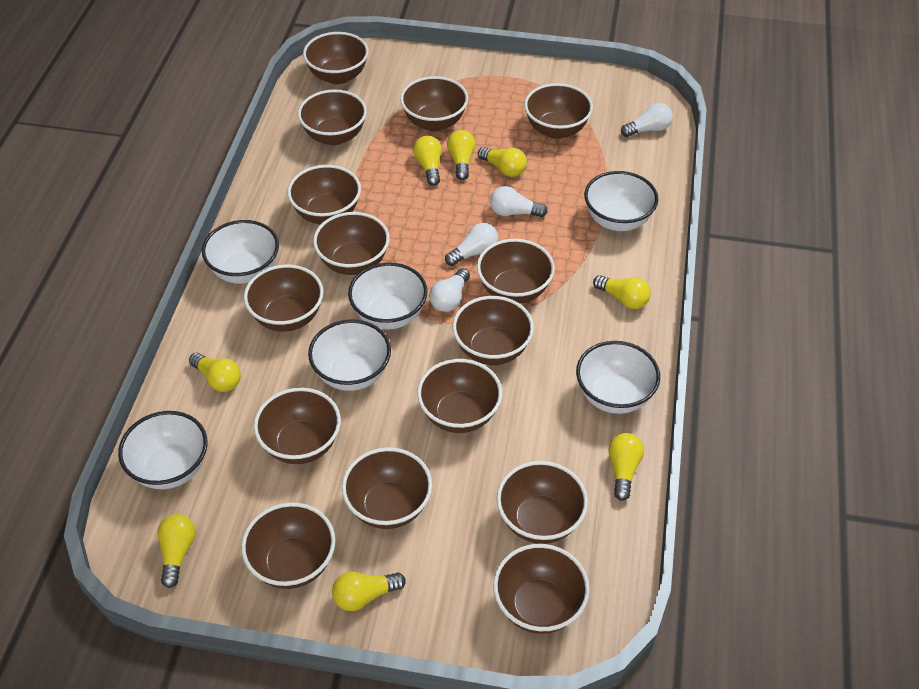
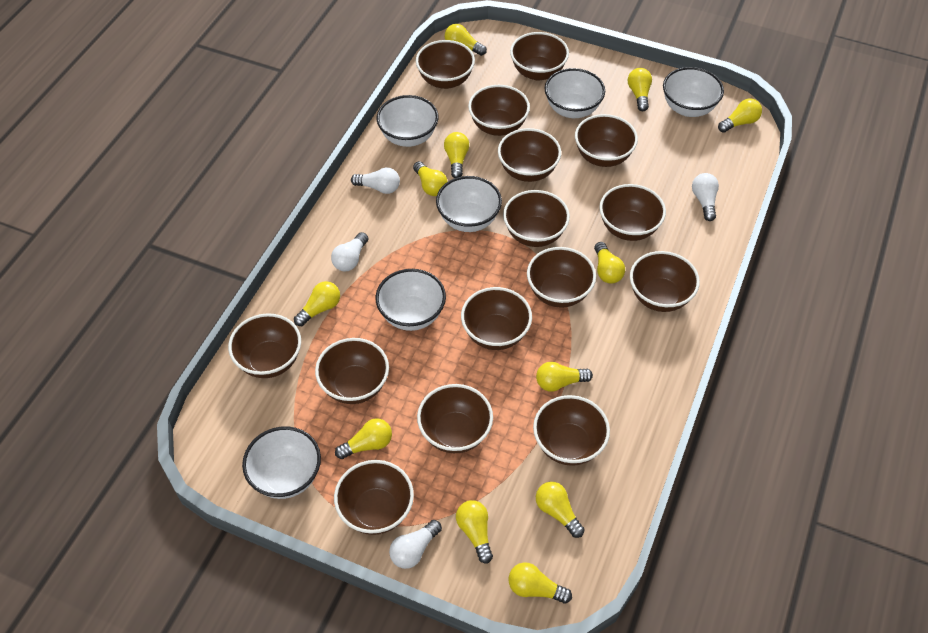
yellow light bulb: 8 -> 12

